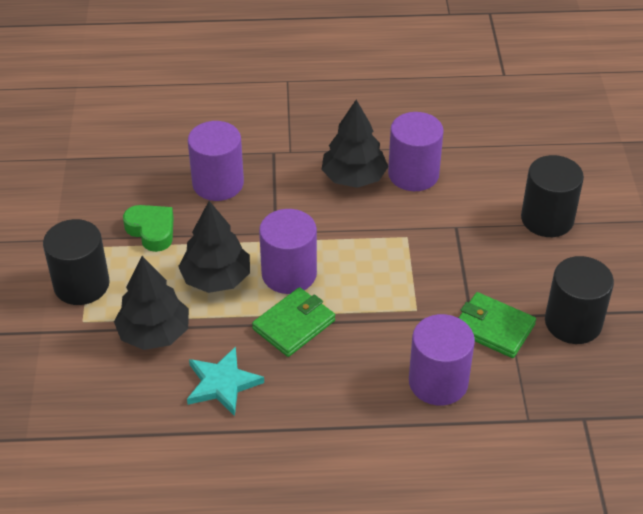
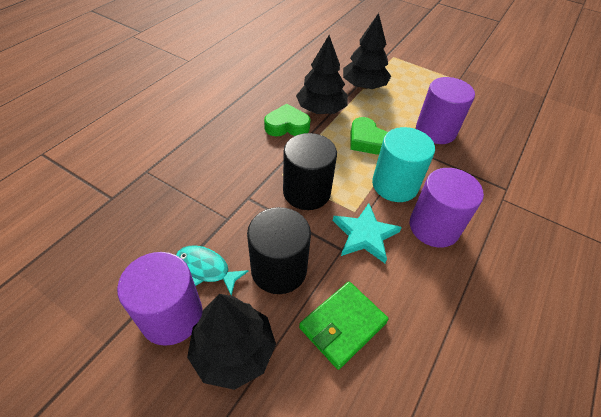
black cylinder: 3 -> 2
green heart: 1 -> 2
green wallet: 2 -> 1
purple cylinder: 4 -> 3
turquoise cylinder: 0 -> 1
turquoise fish: 0 -> 1

